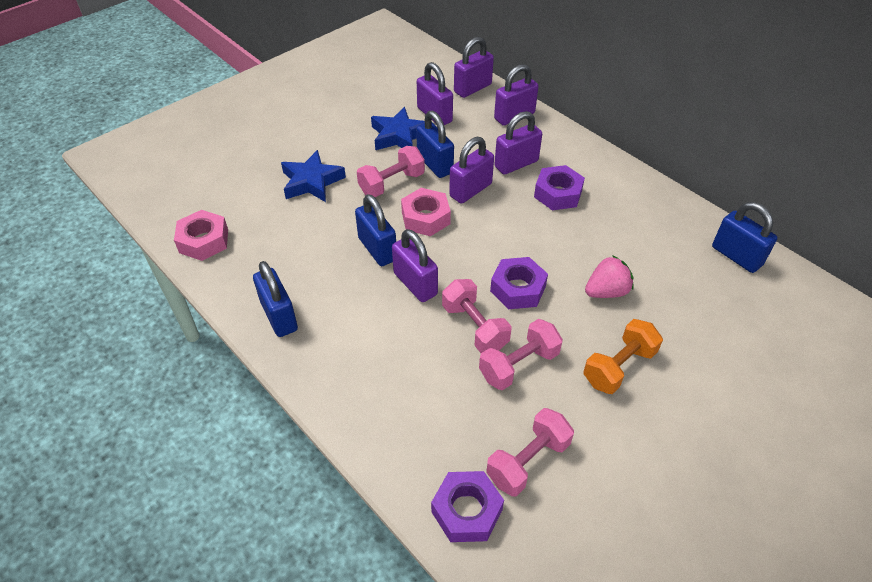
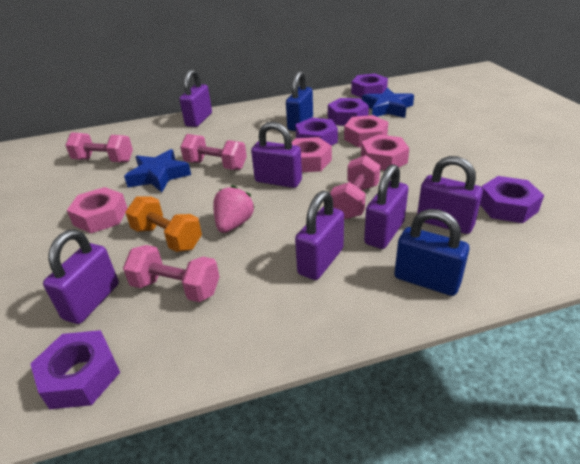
blue padlock: 4 -> 2
pink nut: 2 -> 4
purple nut: 3 -> 5

